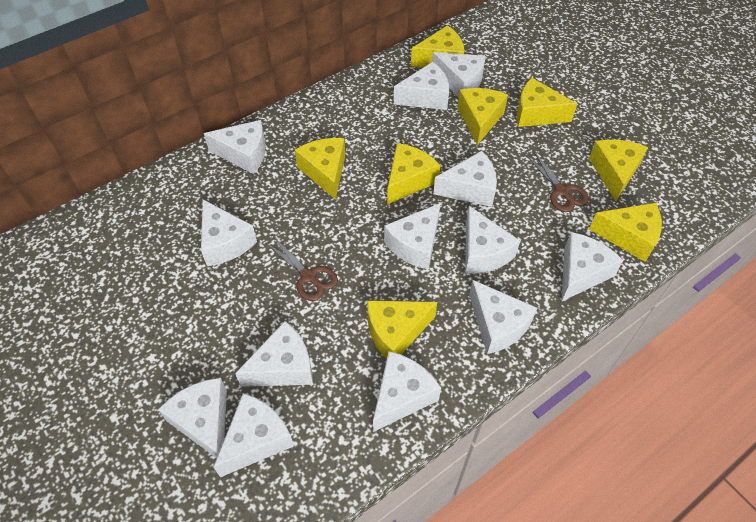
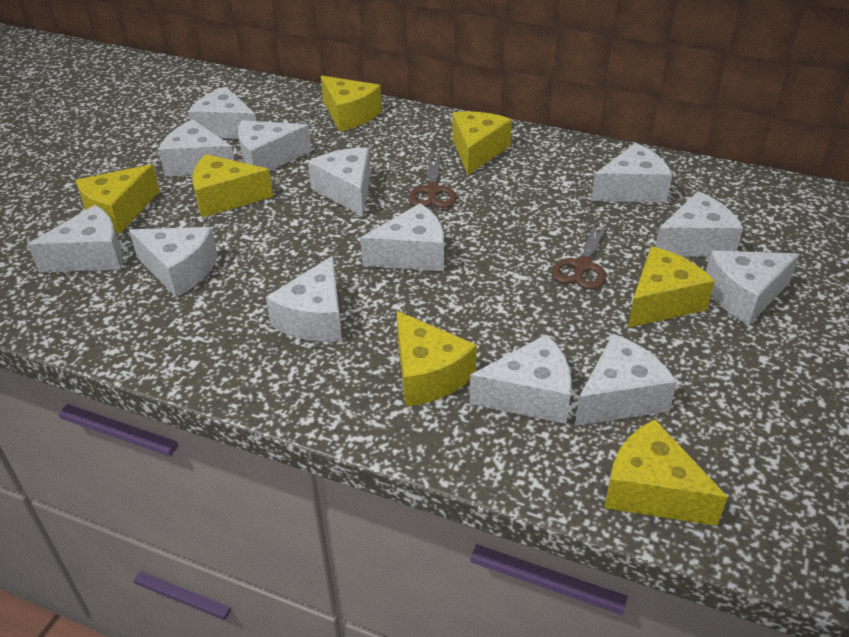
yellow cheese: 8 -> 7

